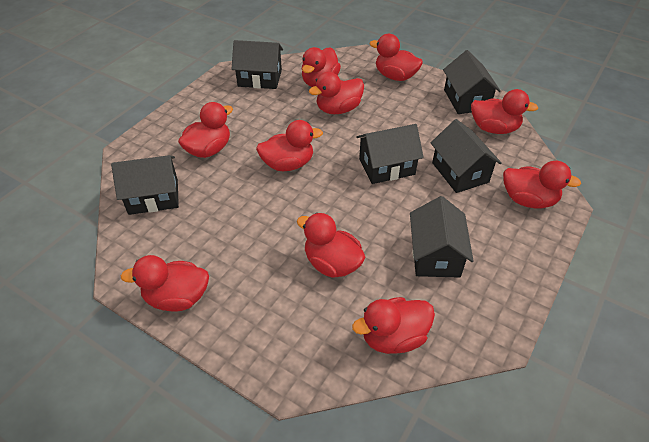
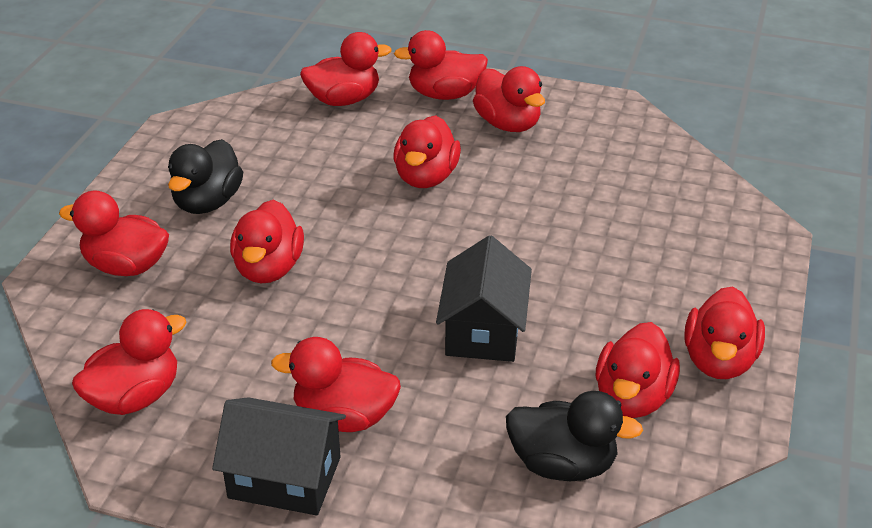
black duck: 0 -> 2
black house: 6 -> 2

